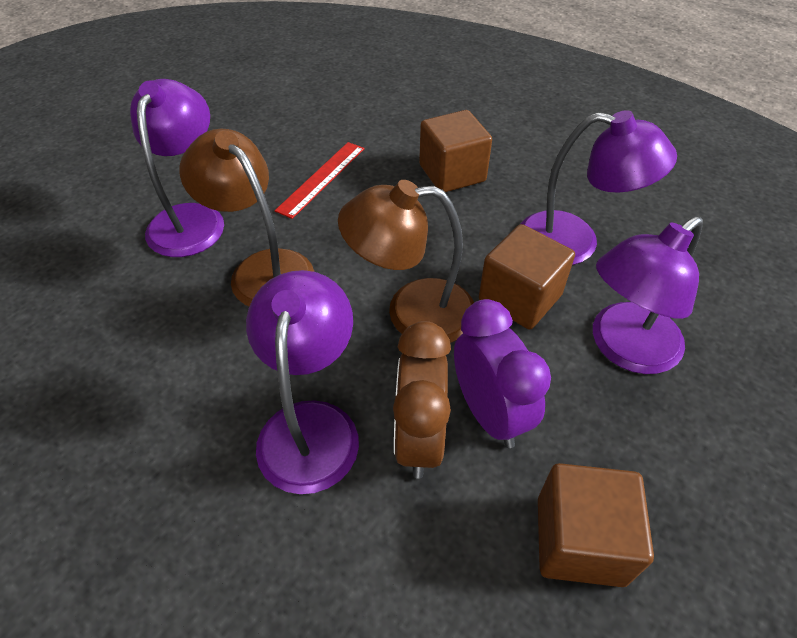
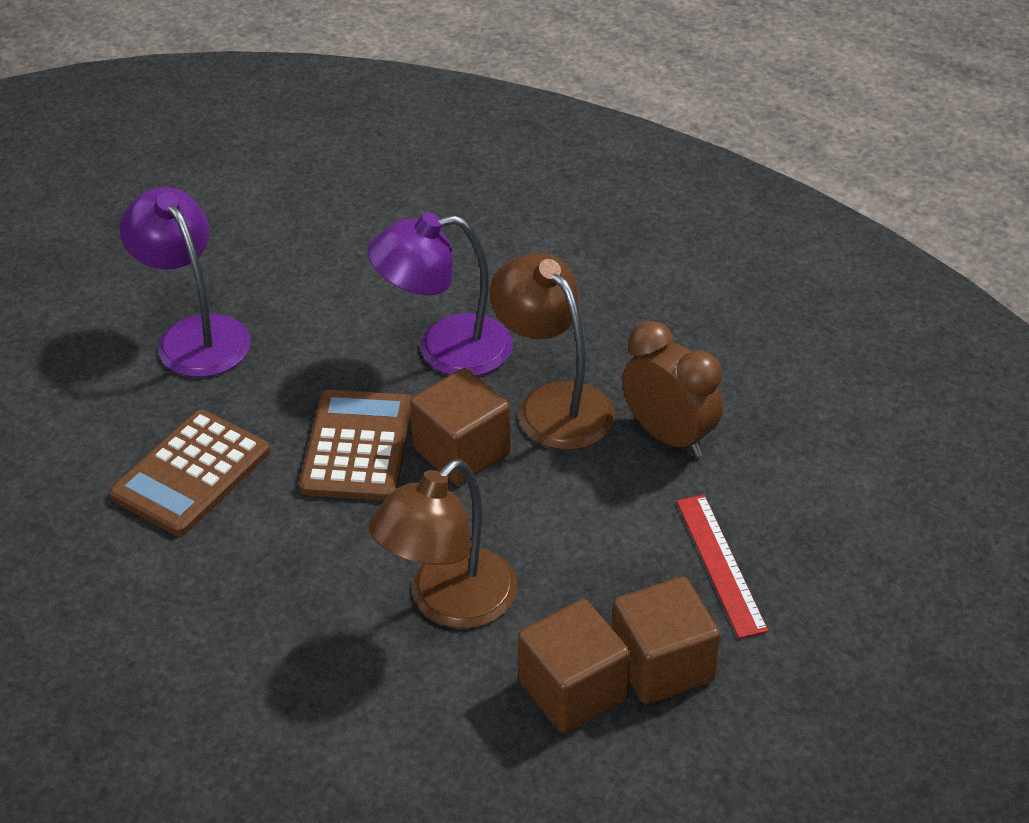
brown calculator: 0 -> 2
purple clock: 1 -> 0
purple lamp: 4 -> 2

